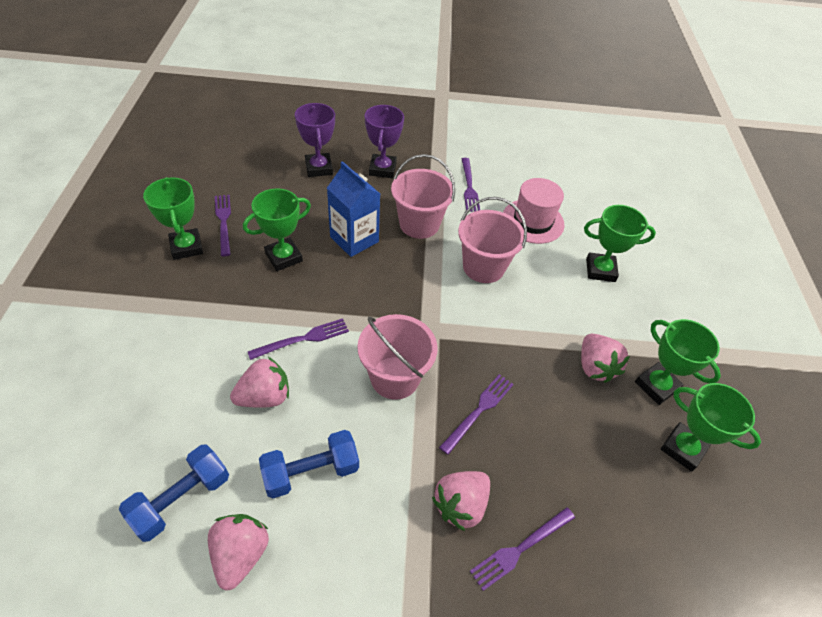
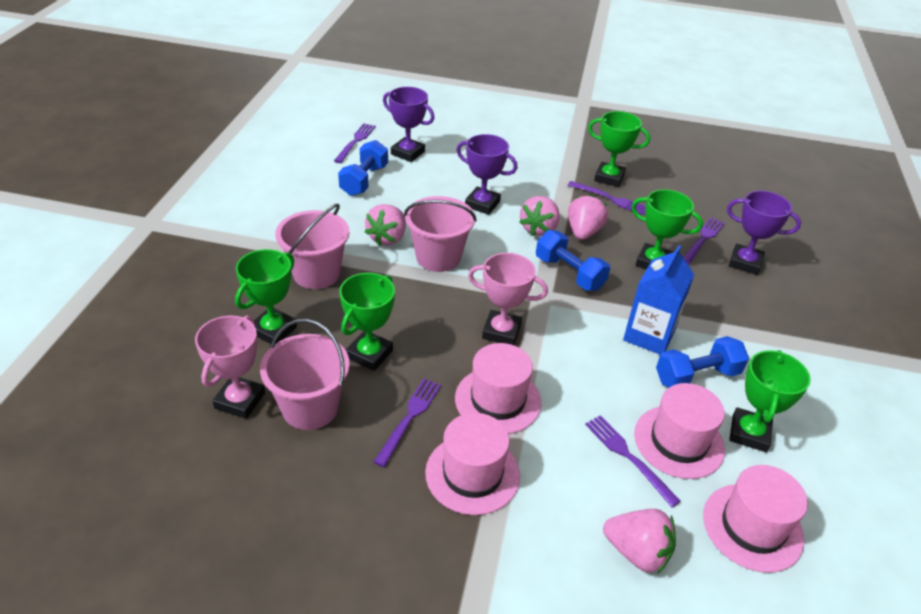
blue dumbbell: 2 -> 3
pink hat: 1 -> 4
pink trophy: 0 -> 2
purple trophy: 2 -> 3

